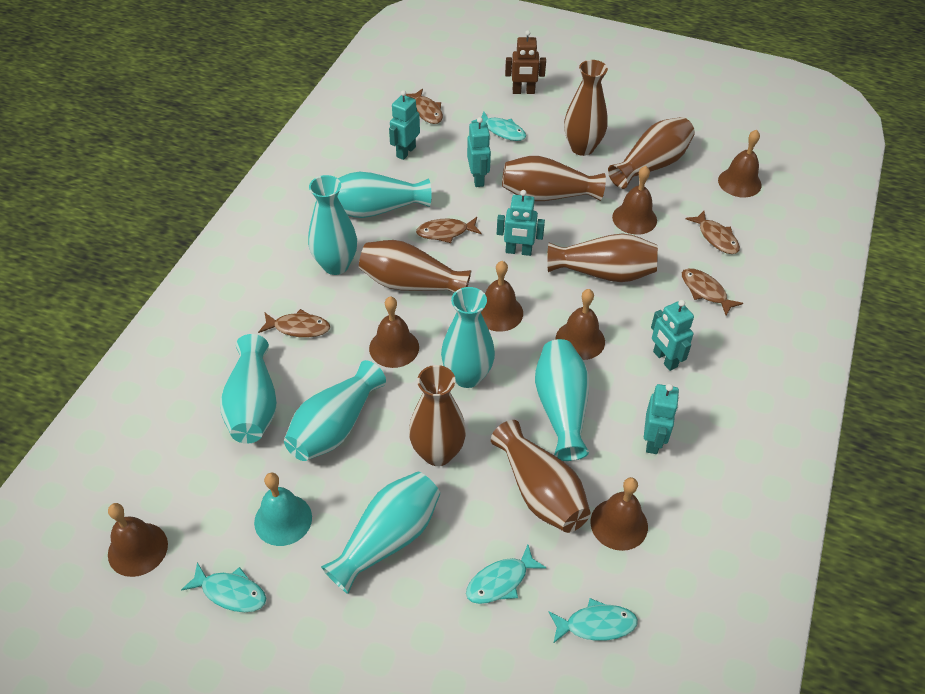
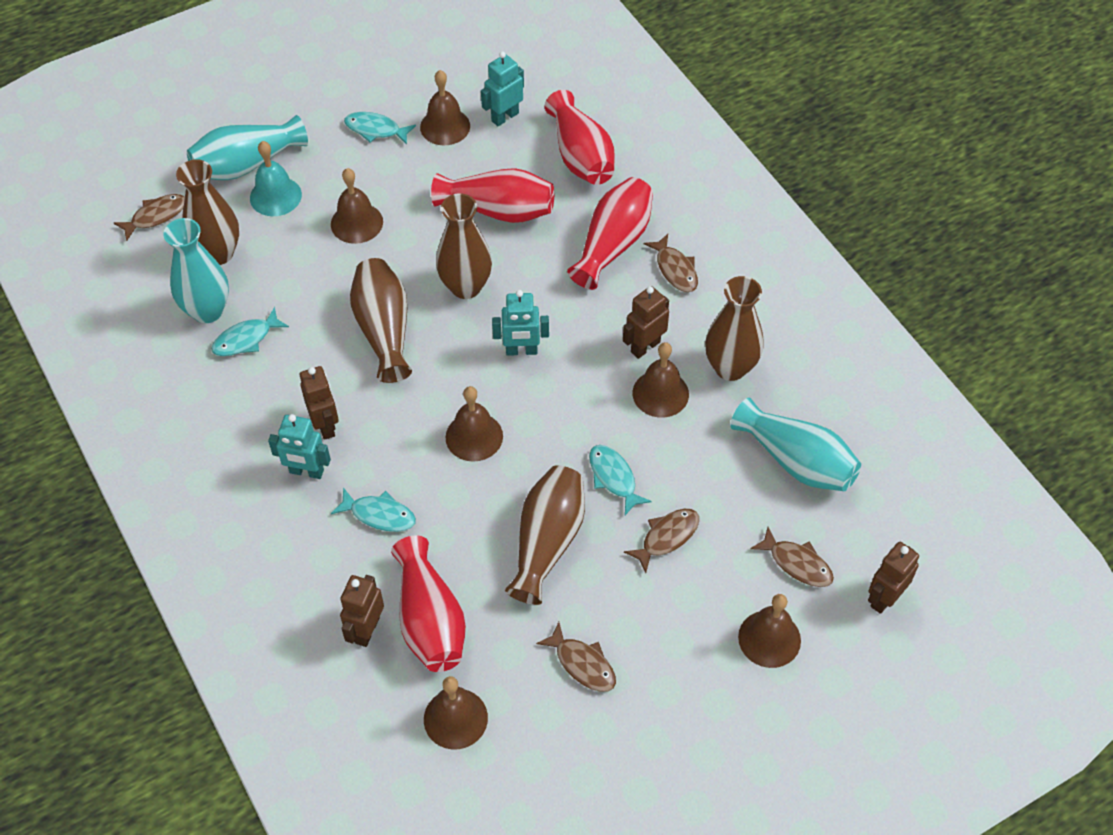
brown bell: 7 -> 6
brown robot: 1 -> 4
brown vase: 7 -> 5
red vase: 0 -> 4
turquoise robot: 5 -> 3
turquoise vase: 7 -> 3

